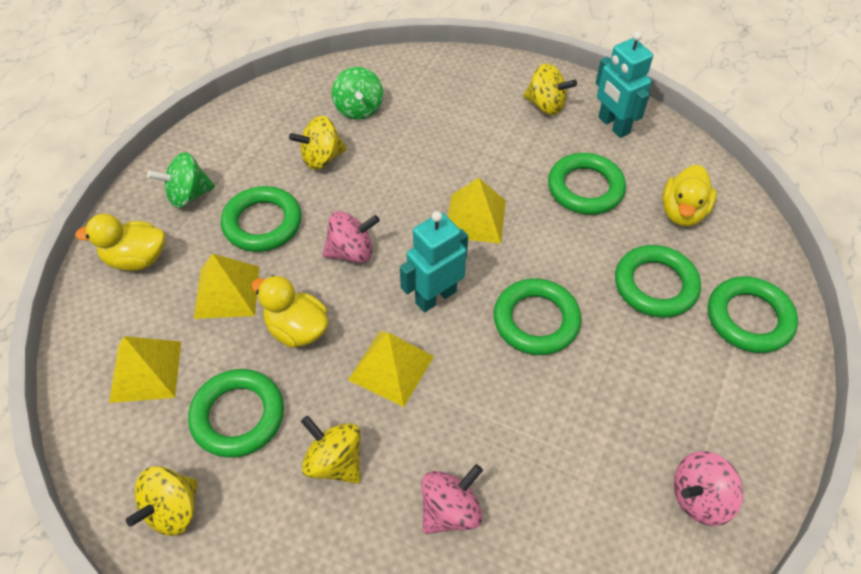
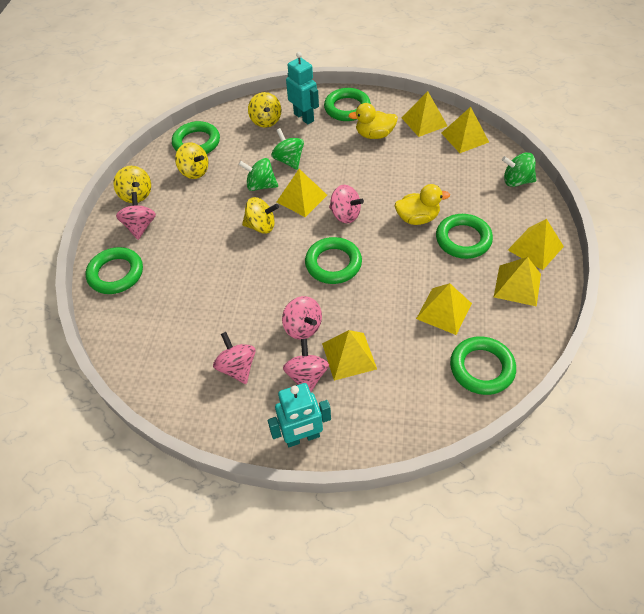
green spinning top: 2 -> 3
pink spinning top: 3 -> 5
yellow duck: 3 -> 2
yellow pyramid: 4 -> 7

